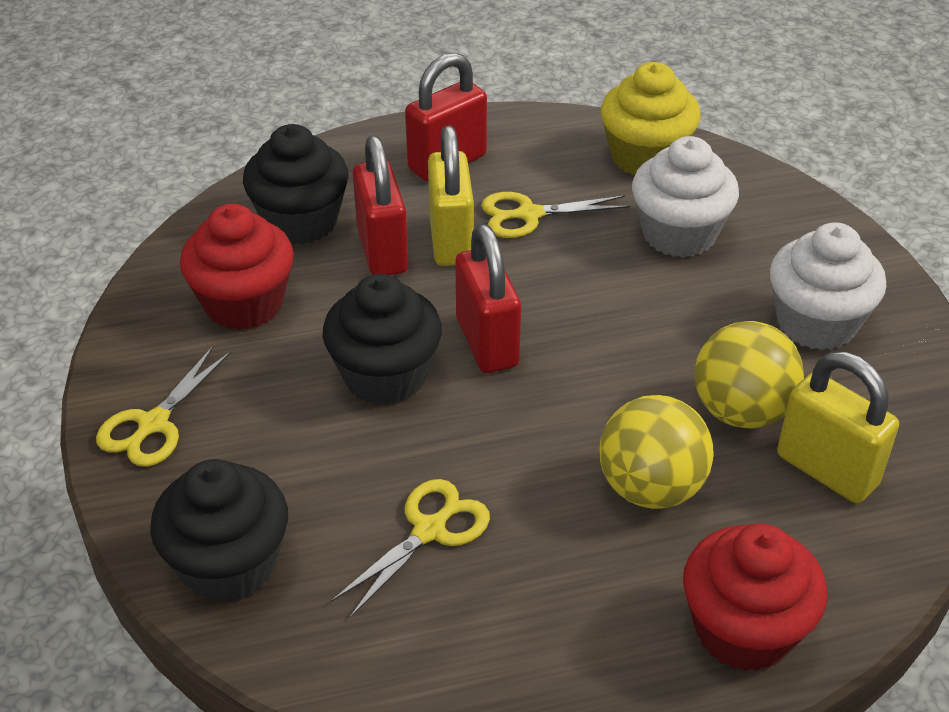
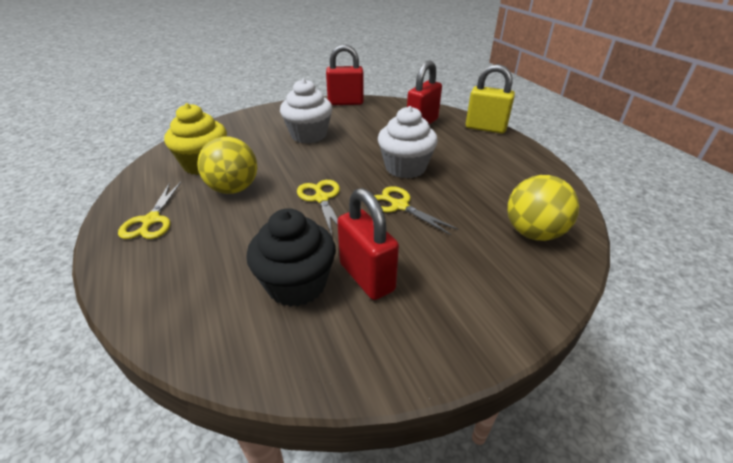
black cupcake: 3 -> 1
red cupcake: 2 -> 0
yellow padlock: 2 -> 1

